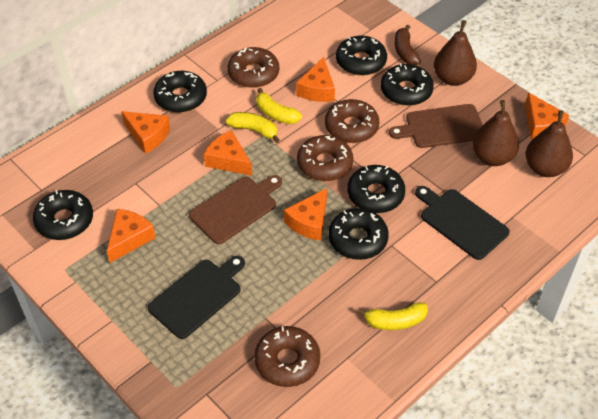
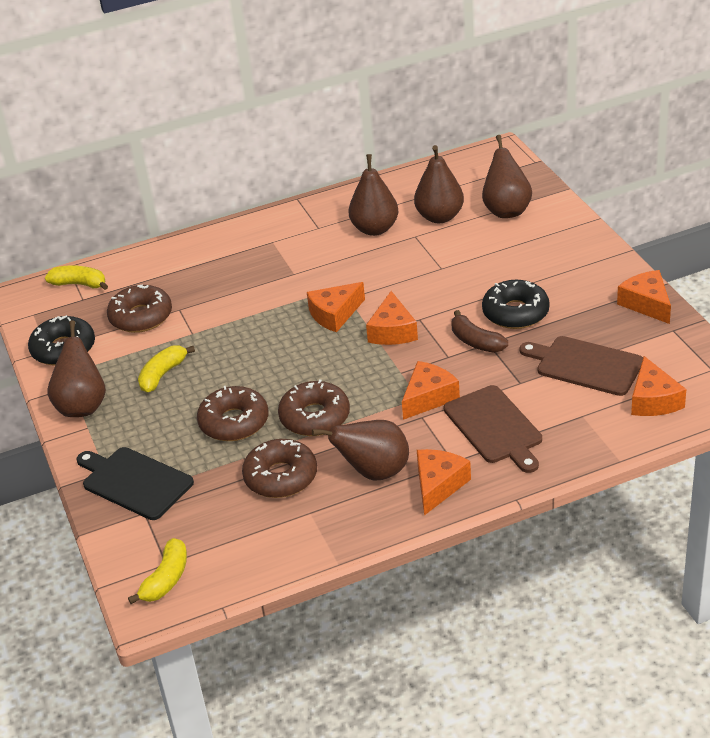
black cutting board: 2 -> 1
black donut: 6 -> 2
brown pear: 3 -> 5

